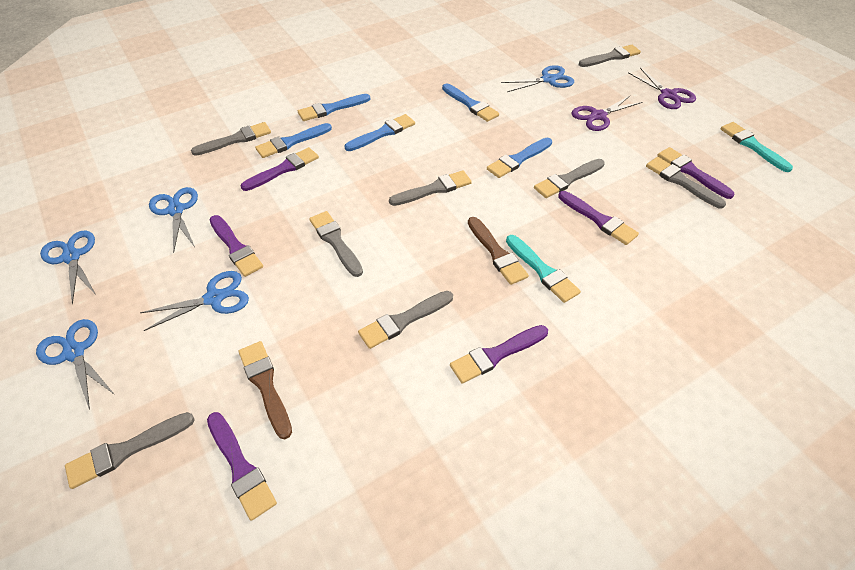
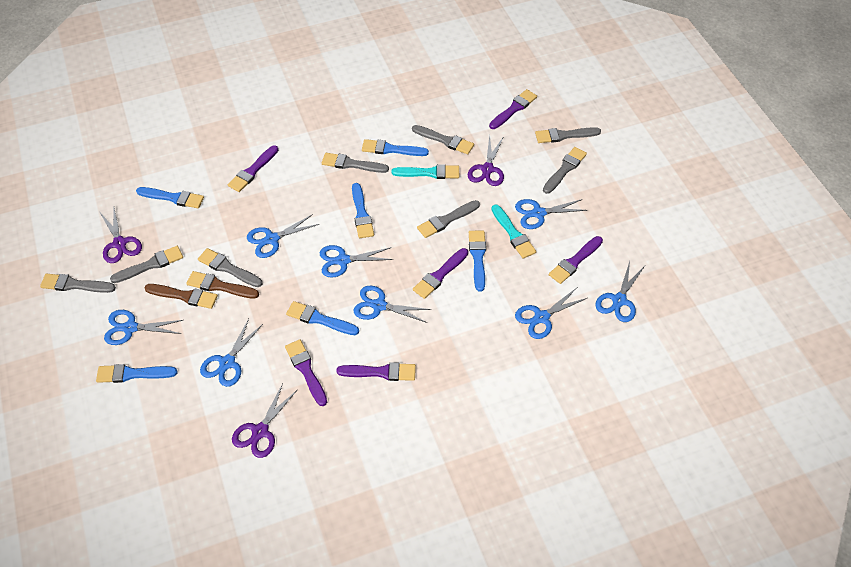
blue brush: 5 -> 6
blue scissors: 5 -> 8
purple scissors: 2 -> 3

